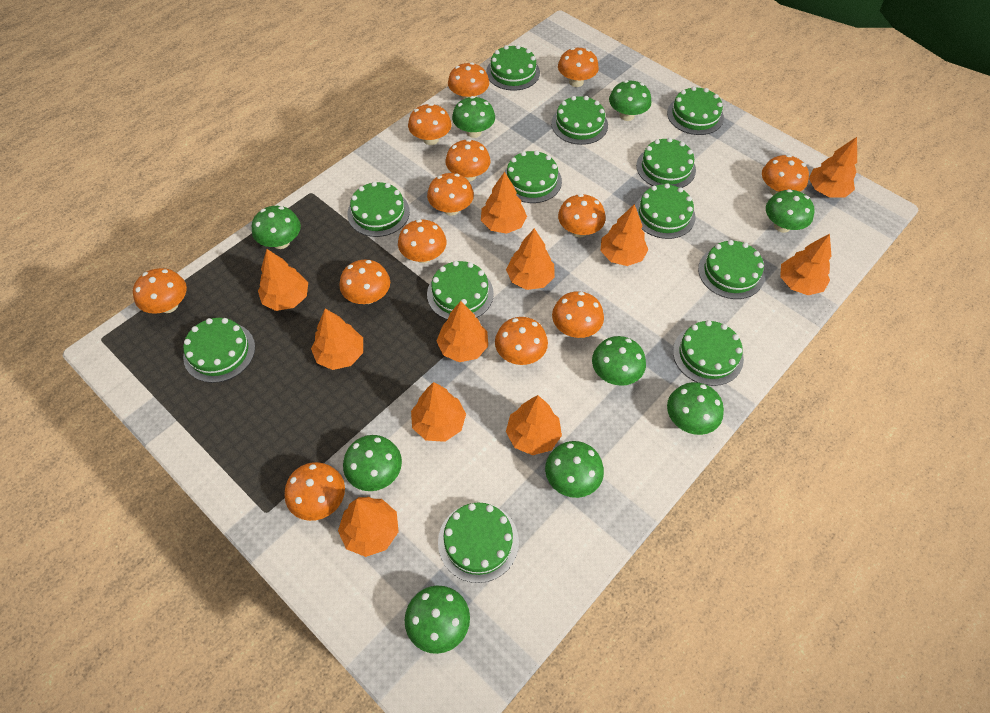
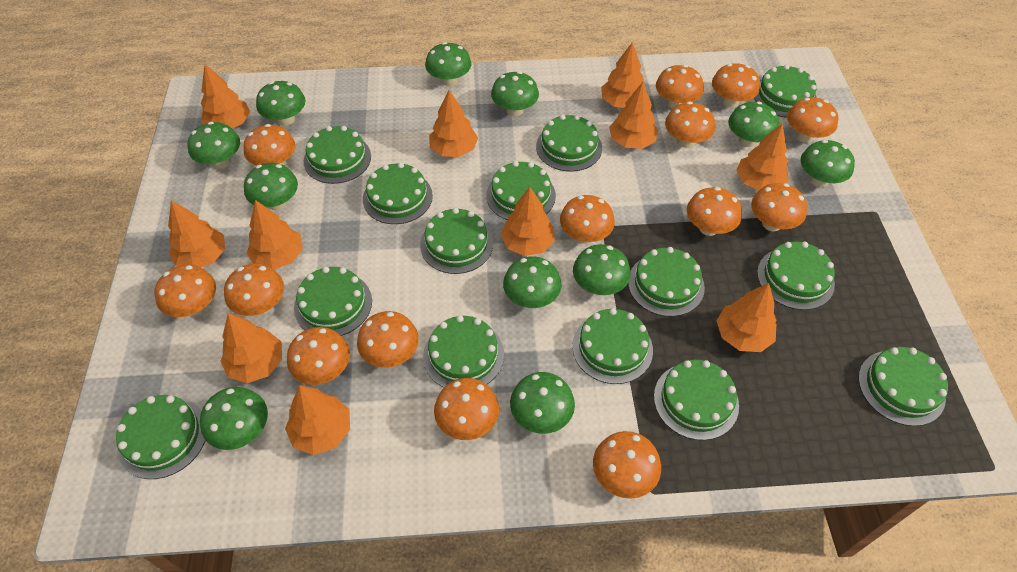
green cake: 12 -> 14
green mushroom: 9 -> 11
orange mushroom: 13 -> 14

